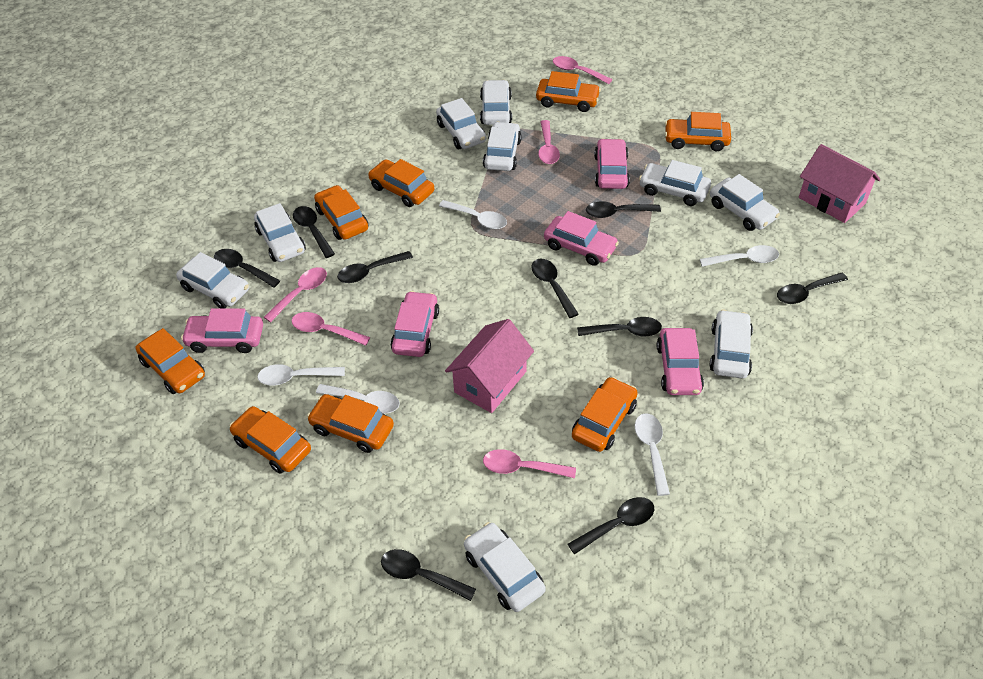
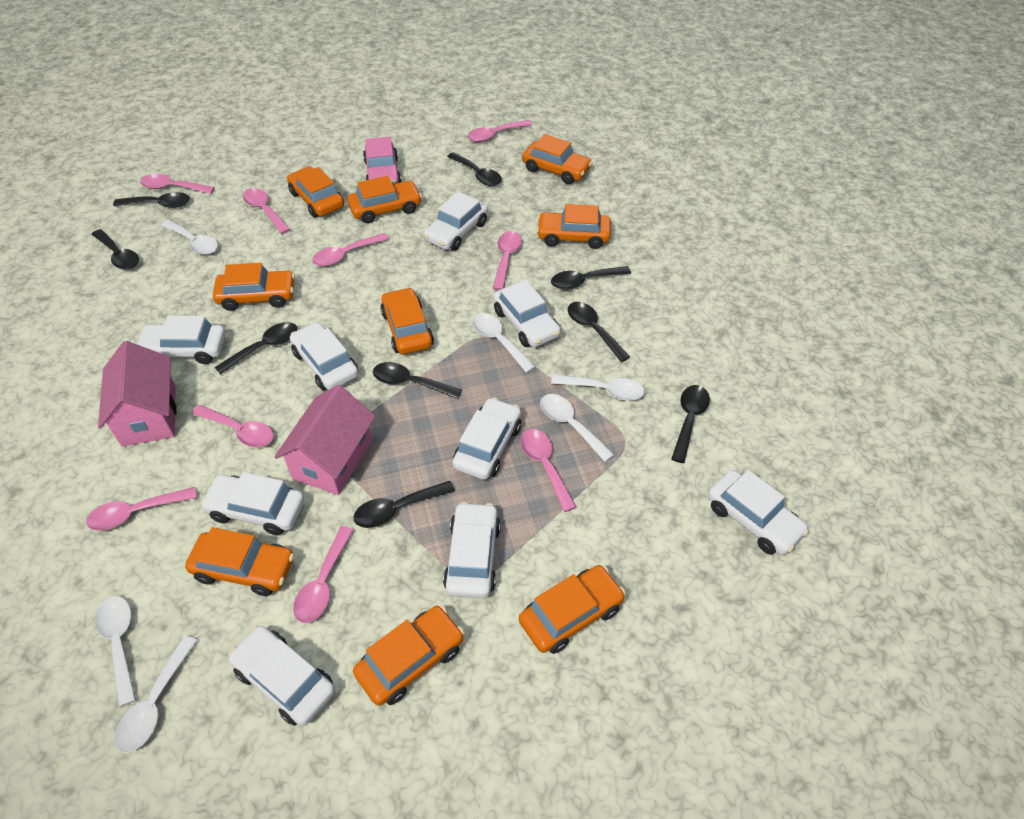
orange car: 8 -> 9
pink car: 5 -> 1
pink spoon: 5 -> 9
white spoon: 5 -> 6

